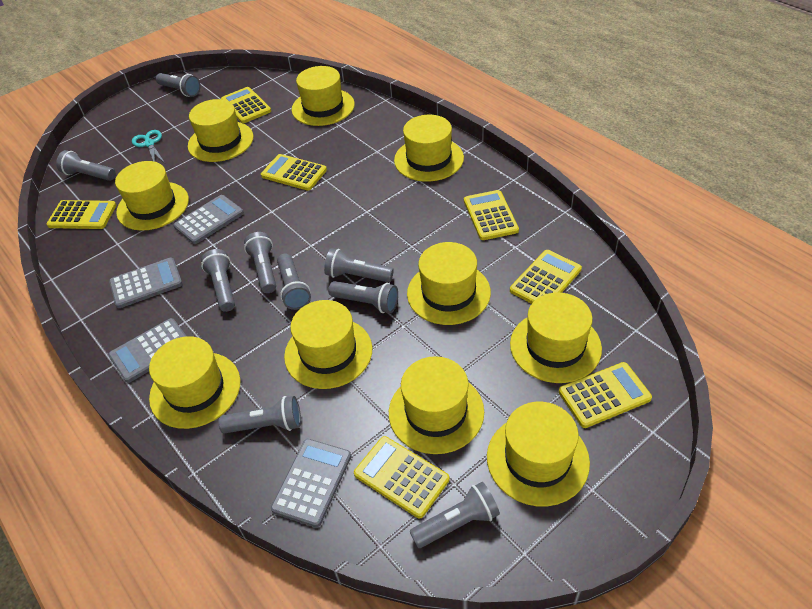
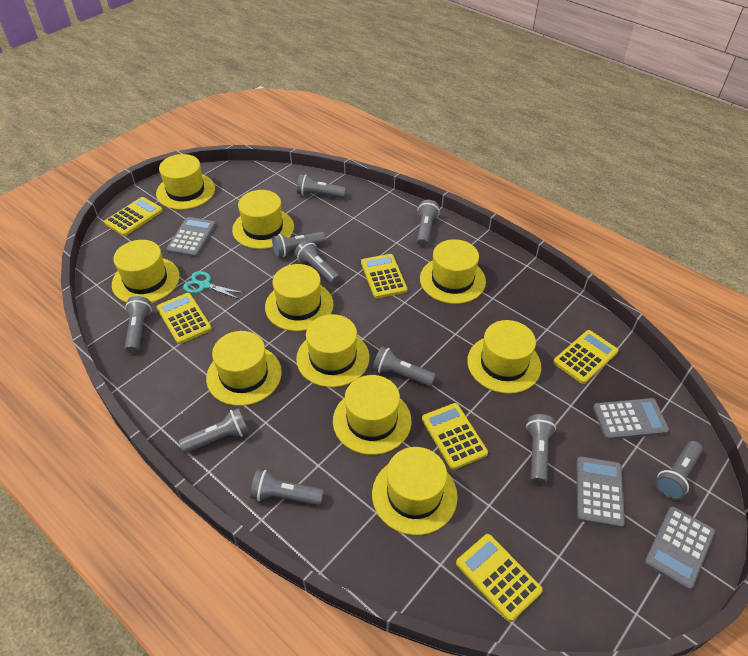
grey flashlight: 9 -> 10
yellow calculator: 7 -> 6

